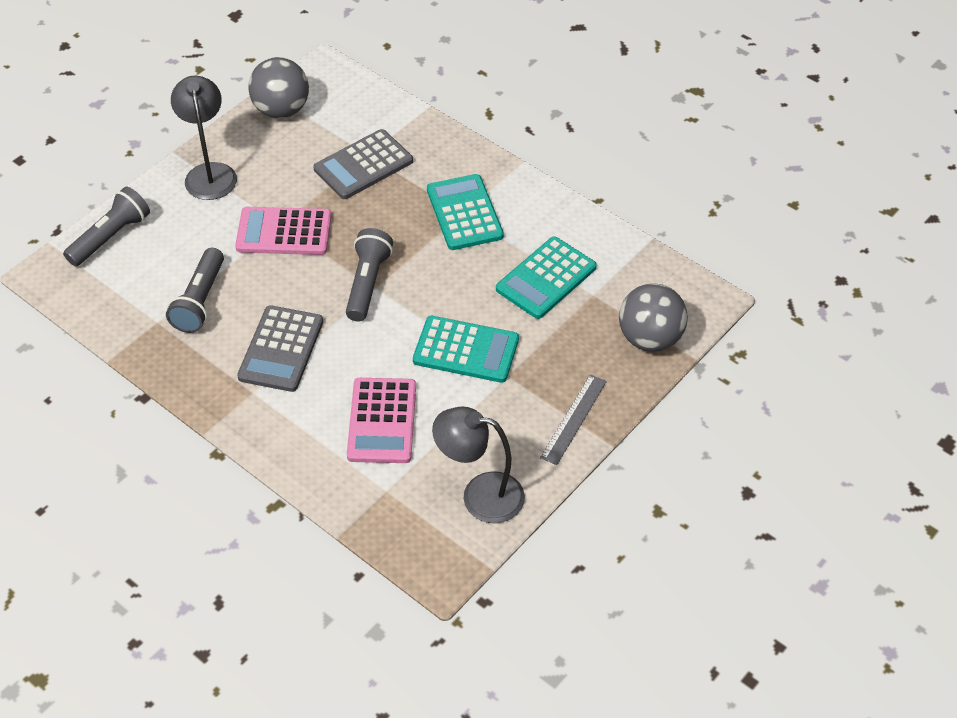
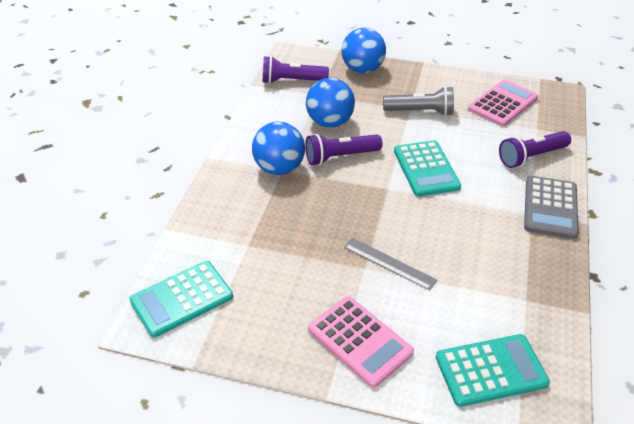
blue ball: 0 -> 3
grey ball: 2 -> 0
grey calculator: 2 -> 1
grey flashlight: 3 -> 1
grey lamp: 2 -> 0
purple flashlight: 0 -> 3

